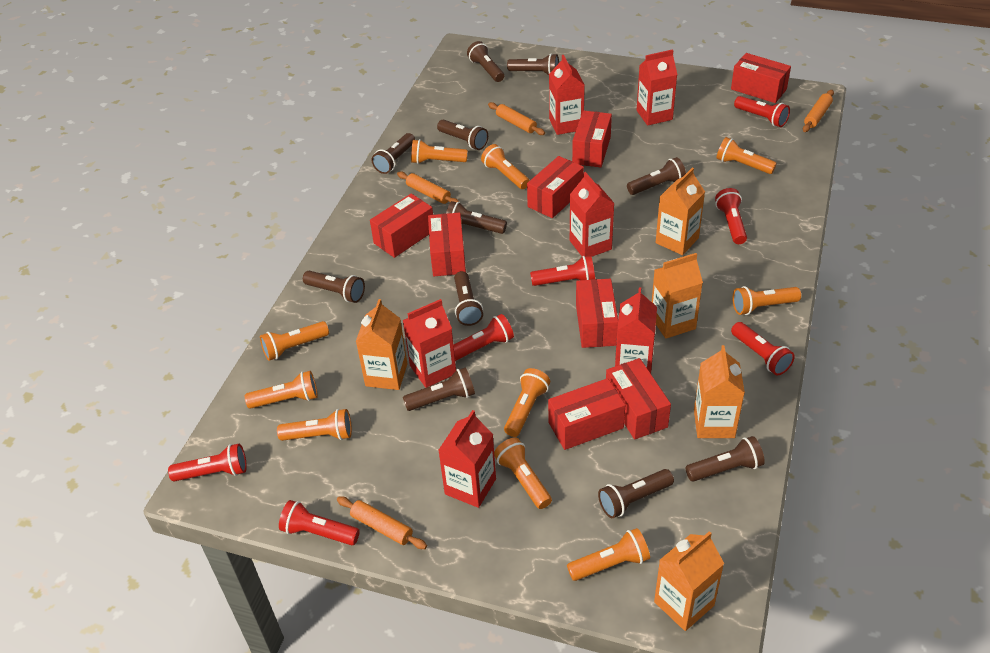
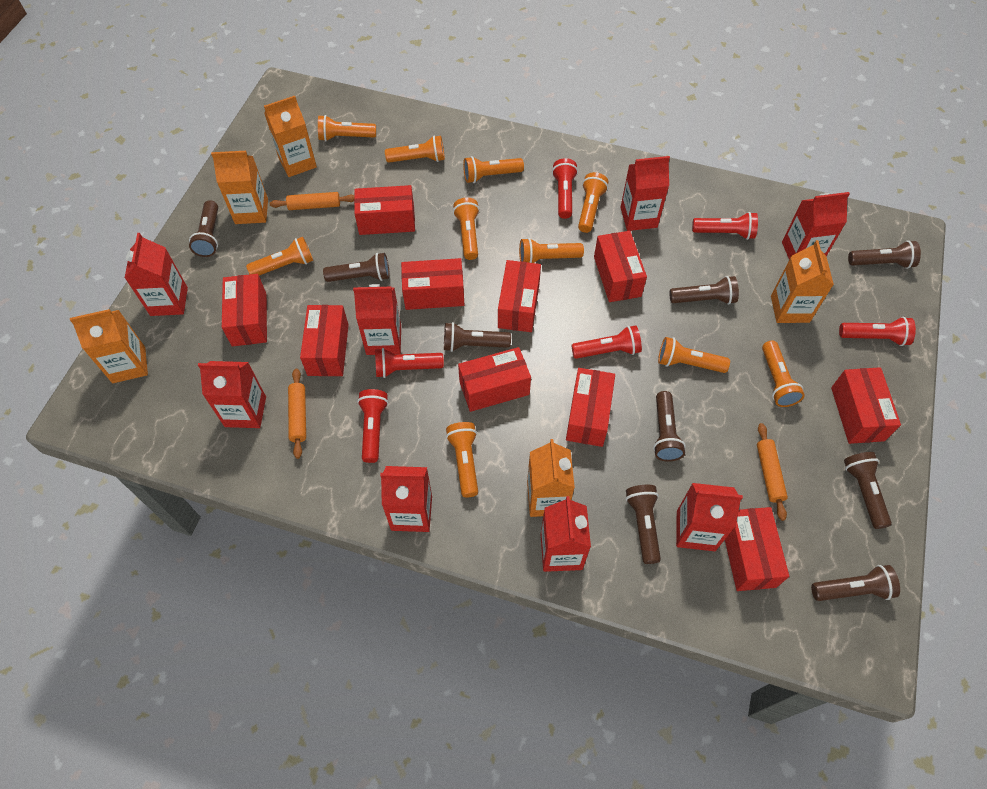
brown flashlight: 11 -> 9
orange rolling pin: 4 -> 3
red box: 8 -> 10
red carton: 6 -> 8
red flashlight: 7 -> 6

